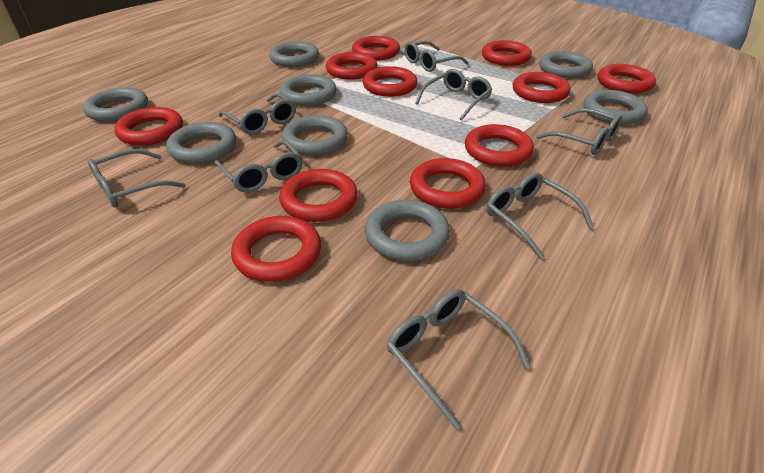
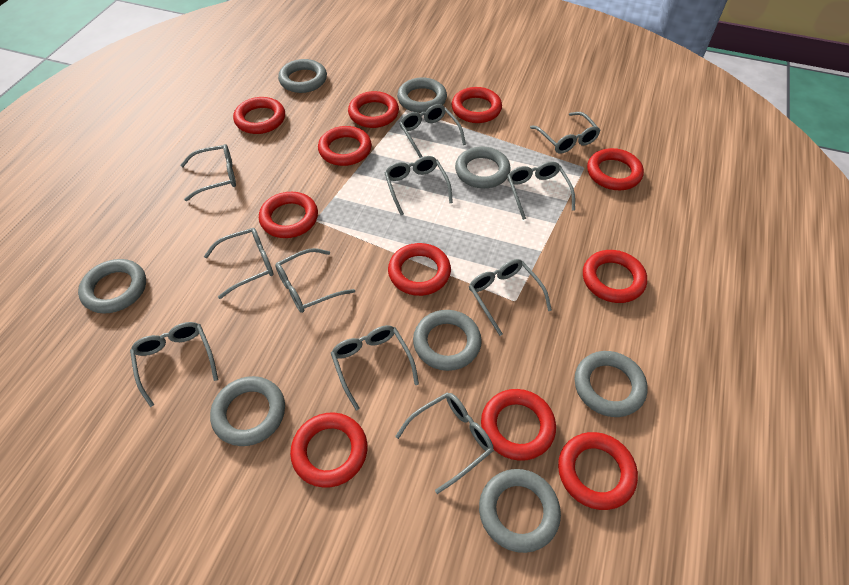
grey glasses: 8 -> 11

